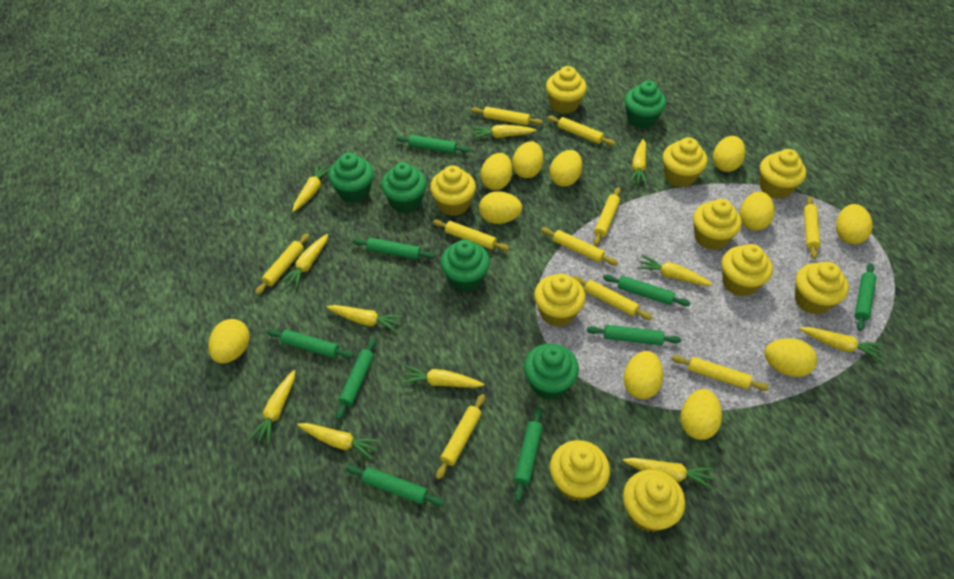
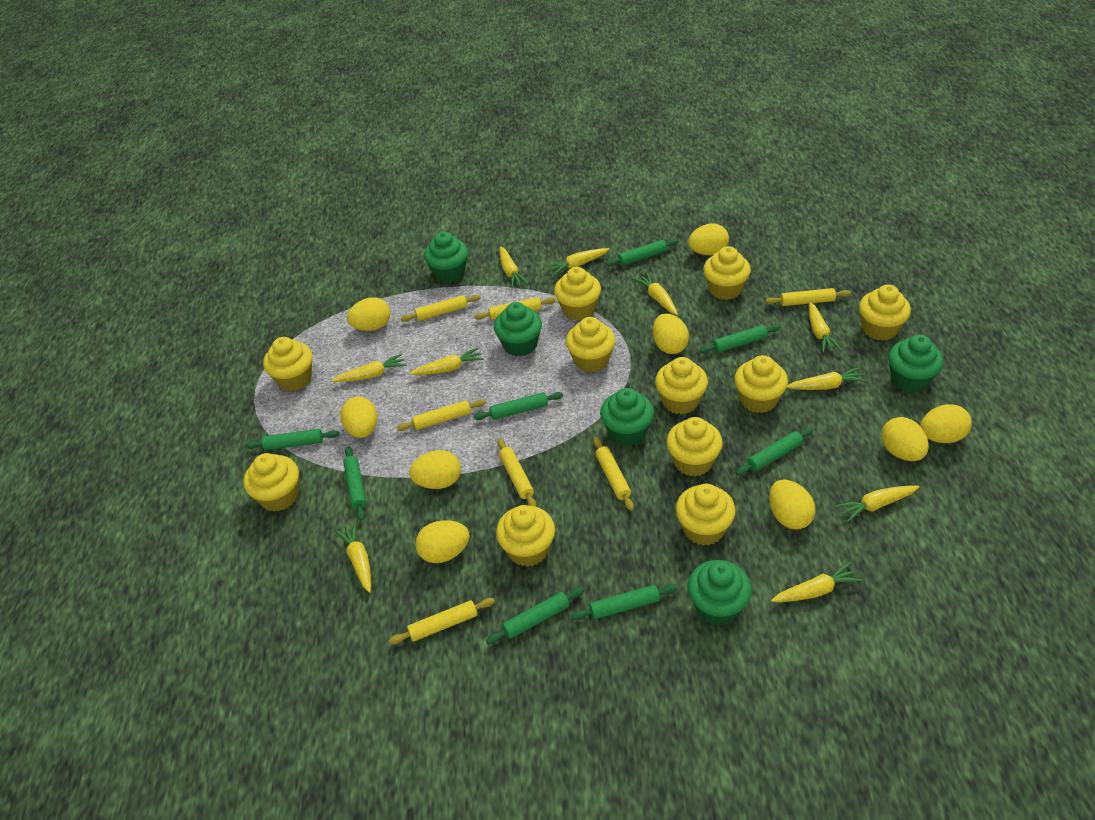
green rolling pin: 9 -> 8
yellow carrot: 11 -> 10
yellow cupcake: 10 -> 11
yellow egg: 11 -> 9
yellow rolling pin: 10 -> 7

